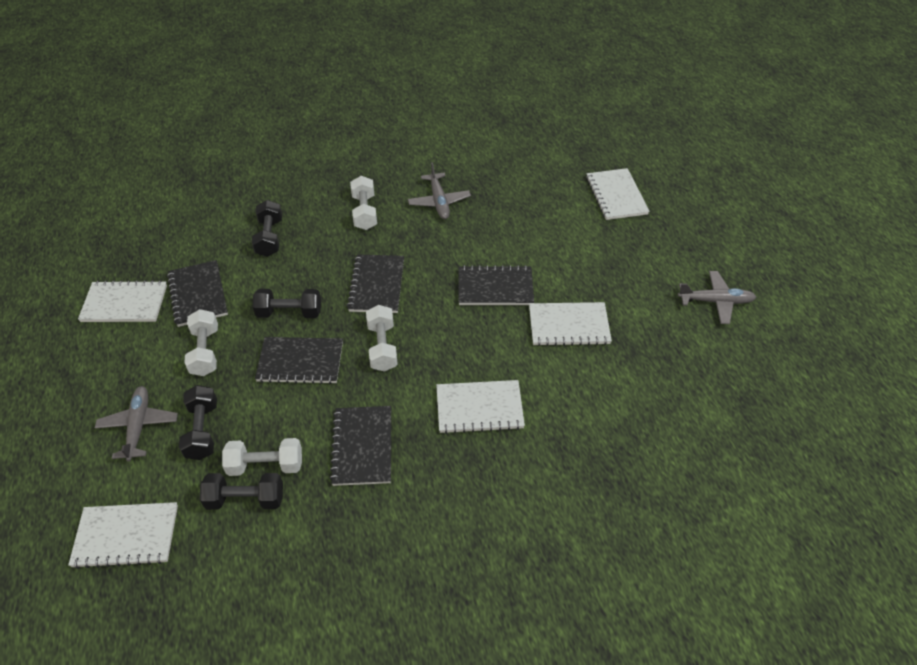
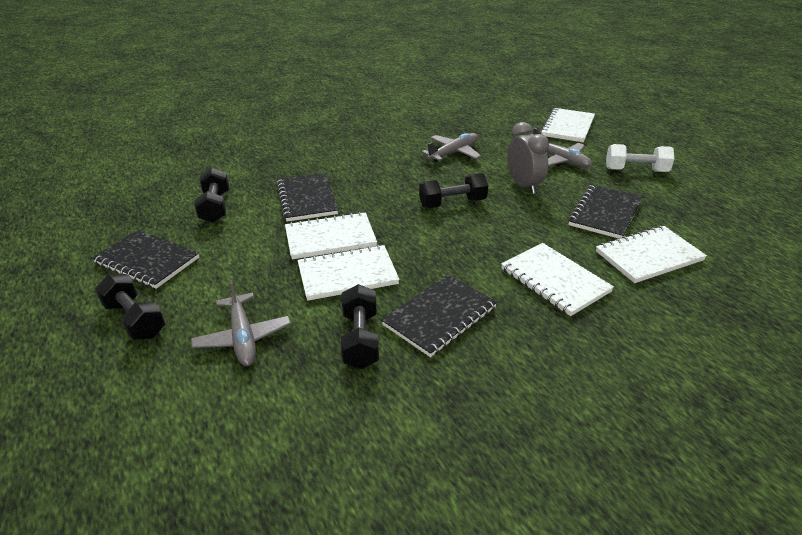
black notebook: 5 -> 4
grey clock: 0 -> 1
white dumbbell: 4 -> 1

